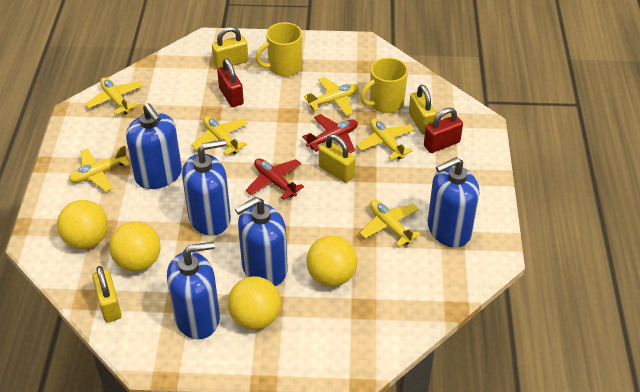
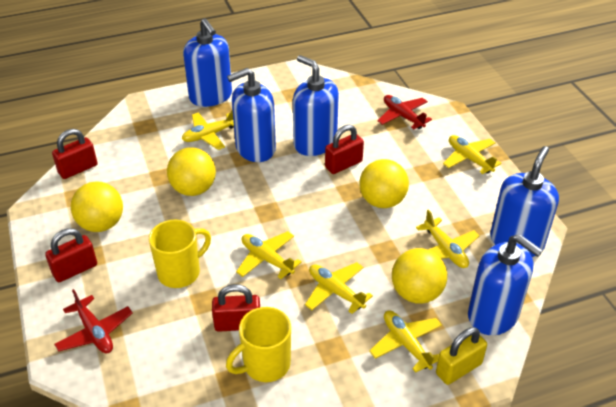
red padlock: 2 -> 4
yellow padlock: 4 -> 1

